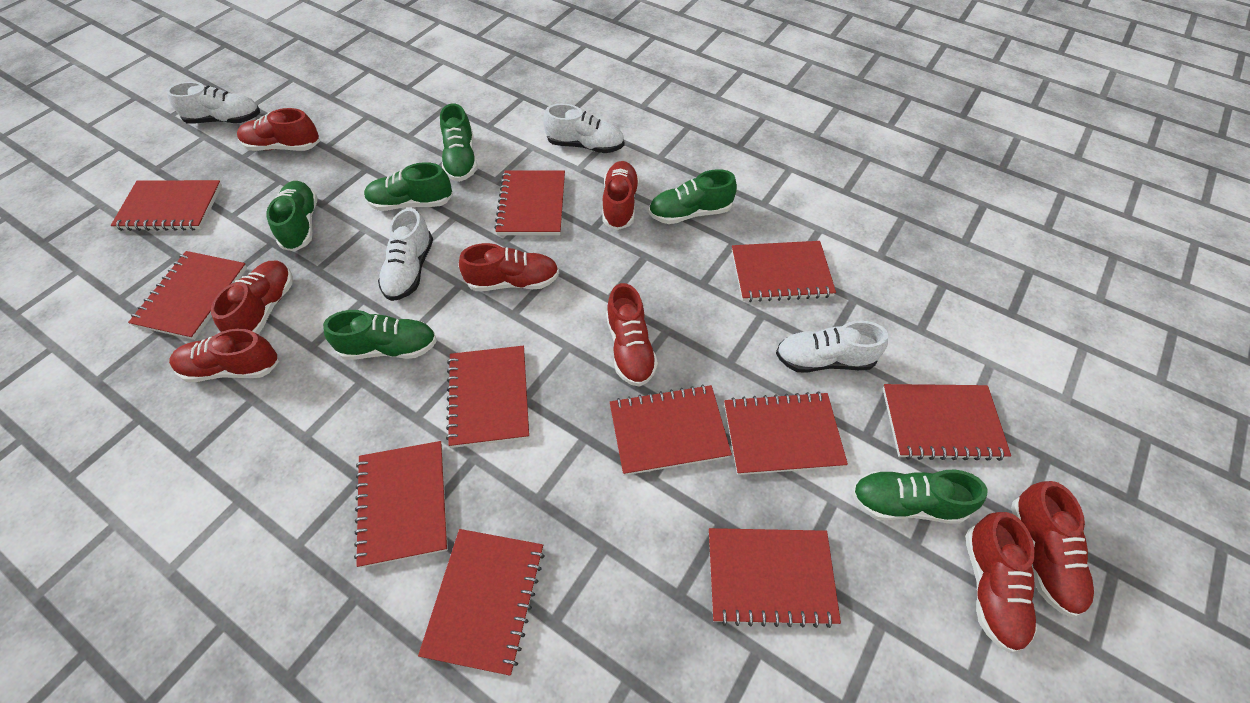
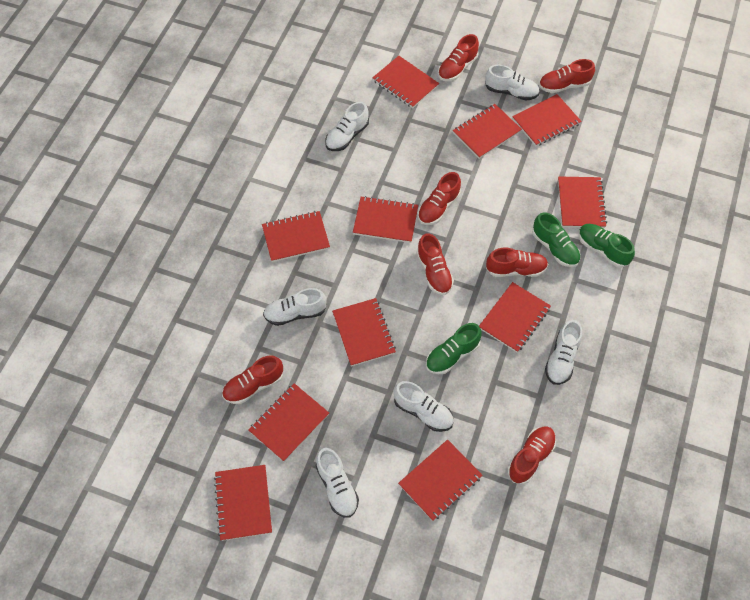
green shoe: 6 -> 3
red shoe: 8 -> 7
white shoe: 4 -> 6

